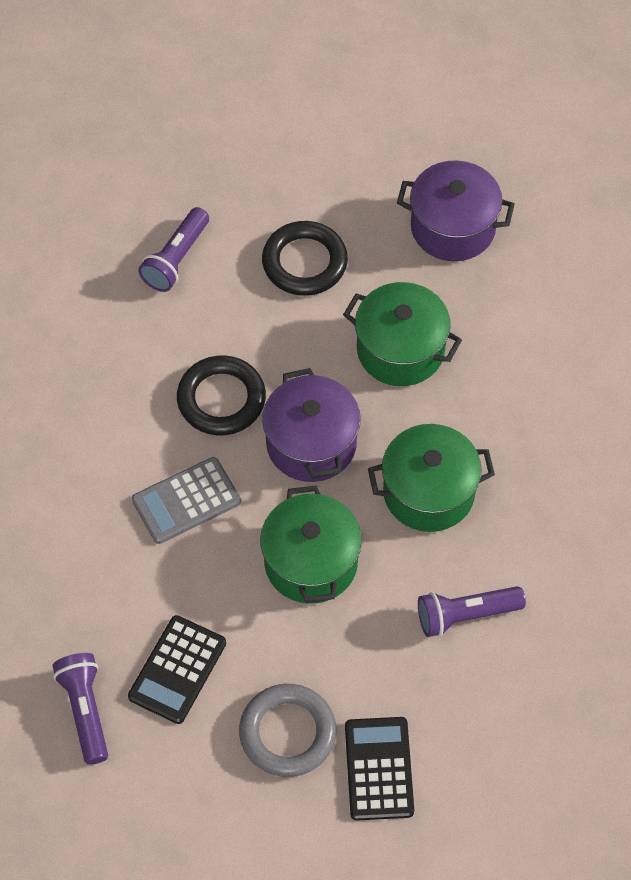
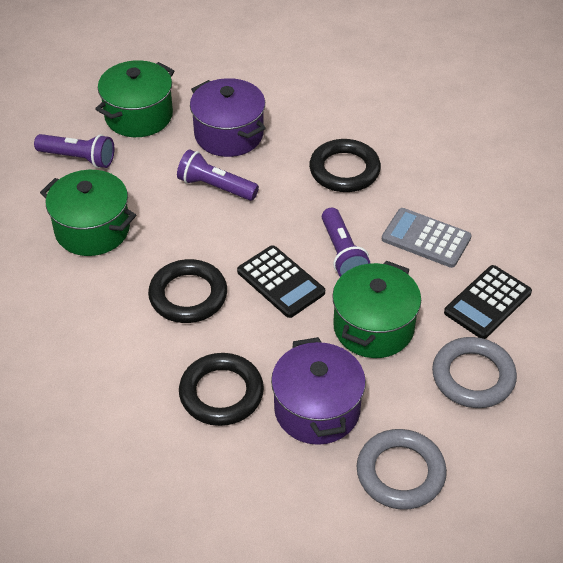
black ring: 2 -> 3
grey ring: 1 -> 2

